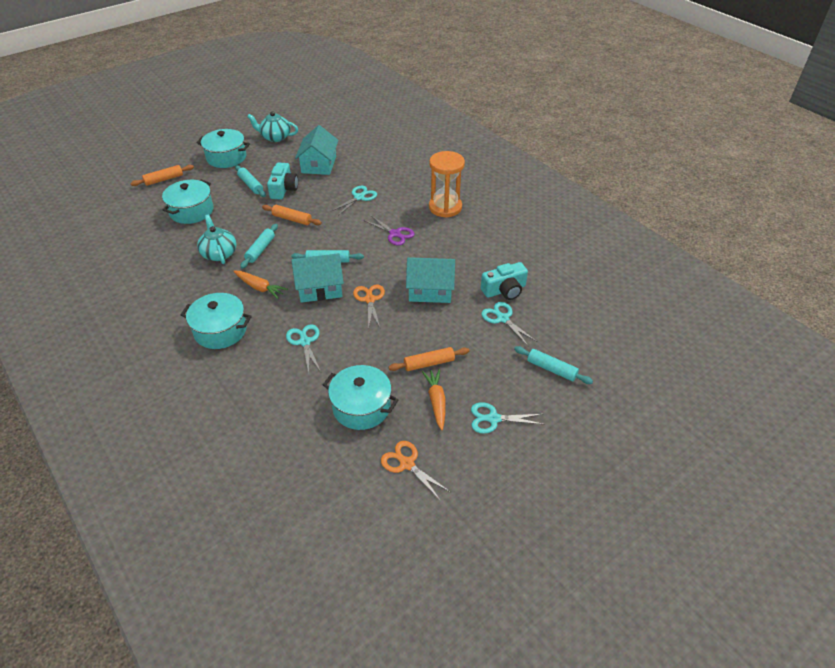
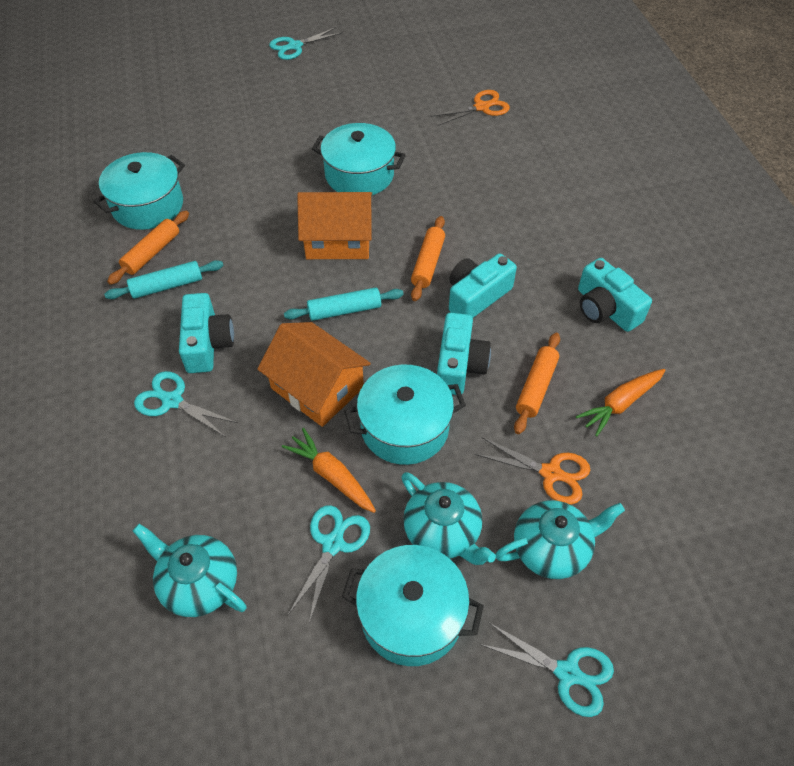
orange hourglass: 1 -> 0
orange house: 0 -> 2
purple scissors: 1 -> 0
turquoise camera: 2 -> 4
turquoise house: 3 -> 0
turquoise rolling pin: 4 -> 2
turquoise teapot: 2 -> 3

